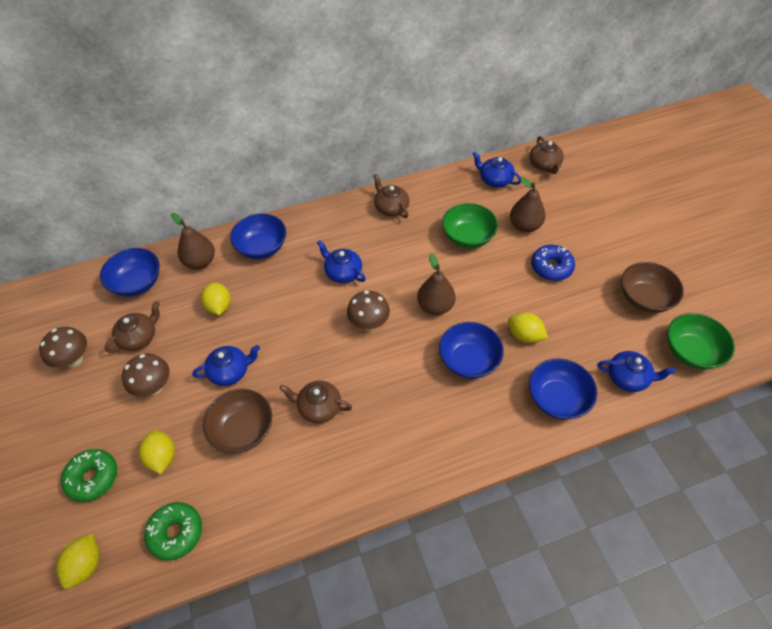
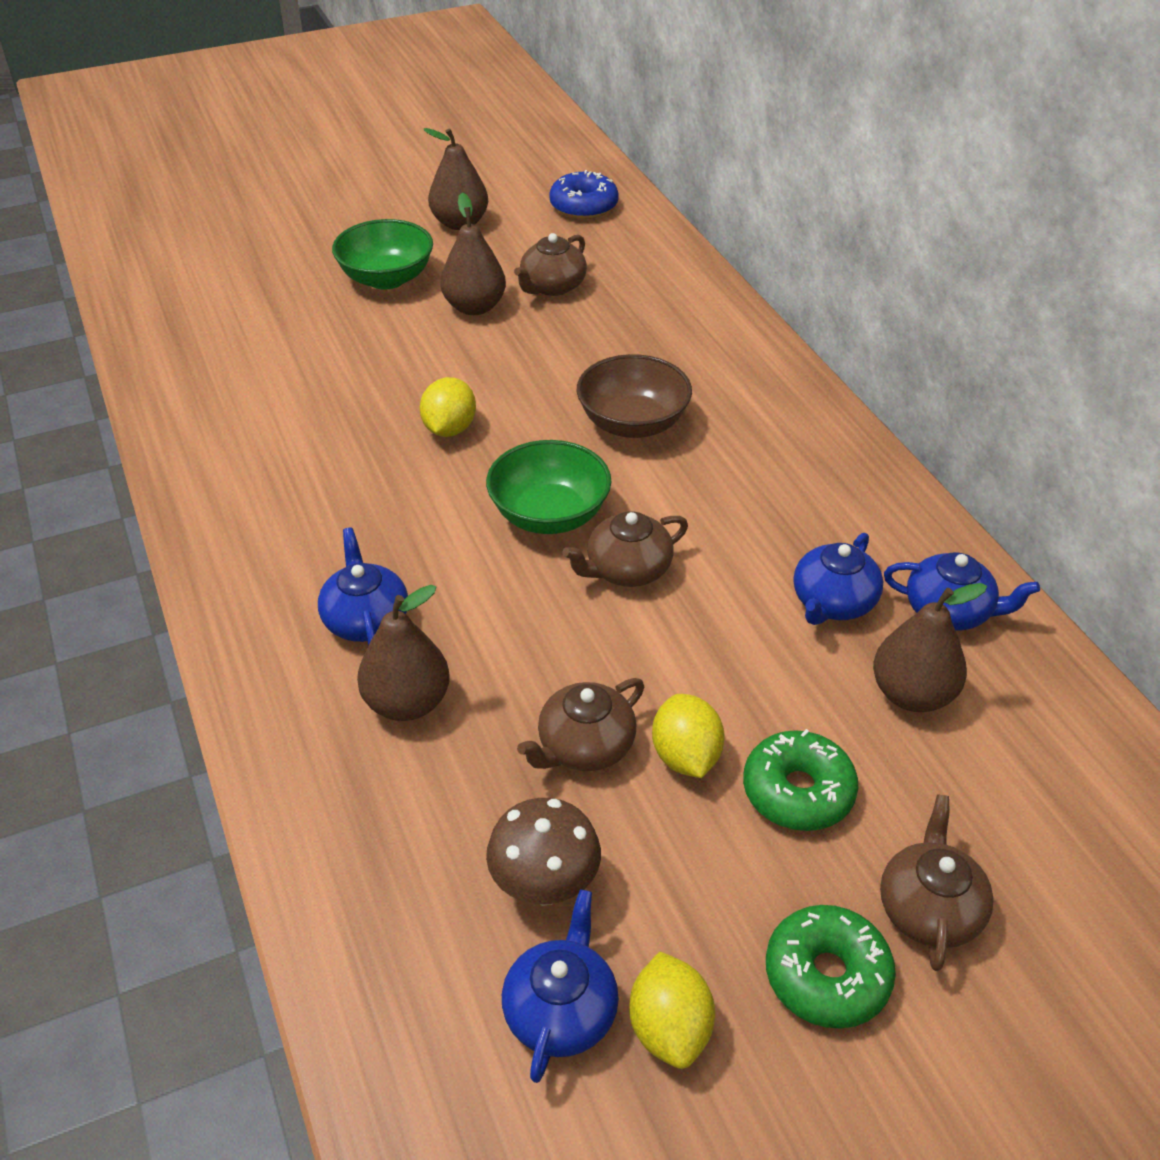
blue bowl: 4 -> 0
brown bowl: 2 -> 1
brown mushroom: 3 -> 1
brown pear: 3 -> 4
yellow lemon: 4 -> 3

